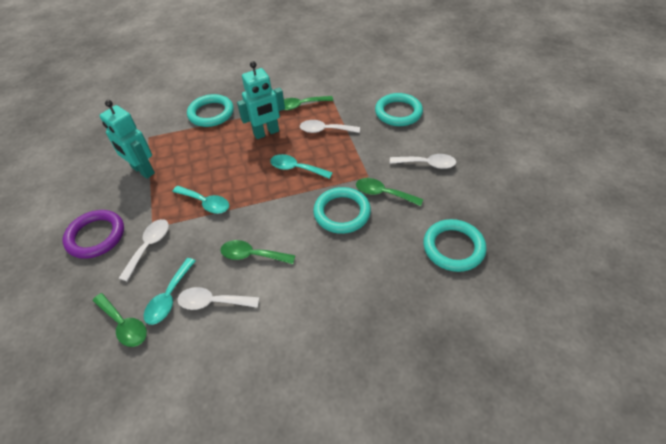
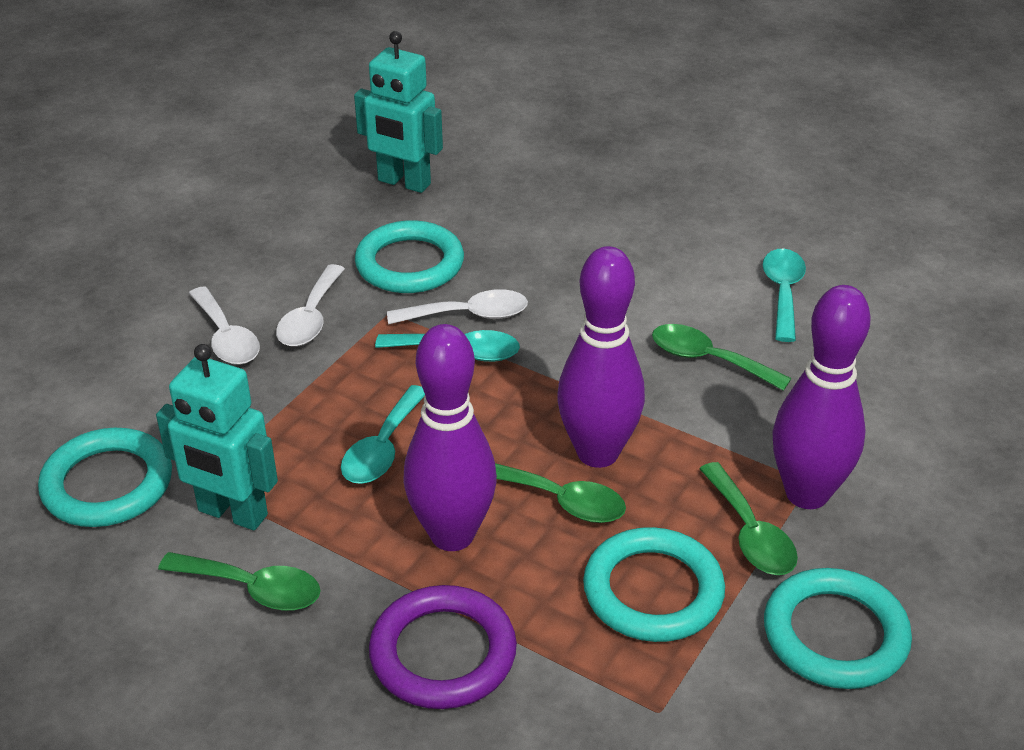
purple bowling pin: 0 -> 3
white spoon: 4 -> 3

